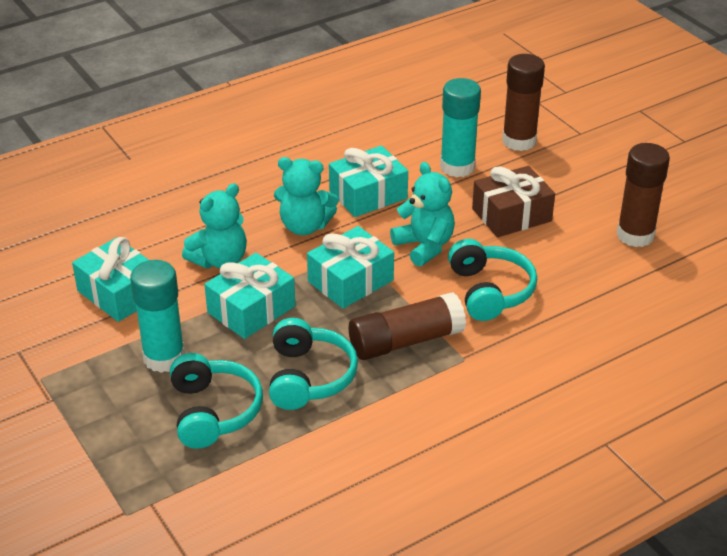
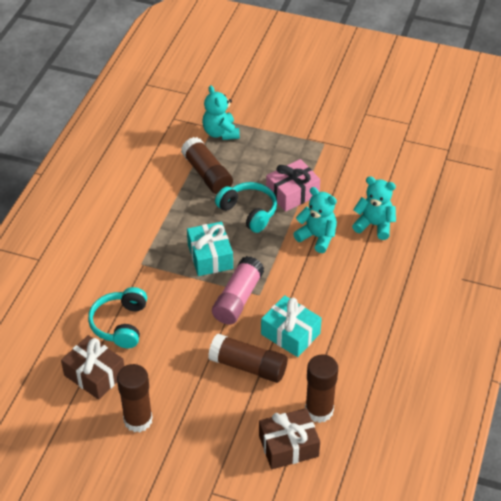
brown gift: 1 -> 2
brown glue stick: 3 -> 4
pink gift: 0 -> 1
pink glue stick: 0 -> 1
turquoise gift: 4 -> 2
turquoise glue stick: 2 -> 0
turquoise headphones: 3 -> 2

